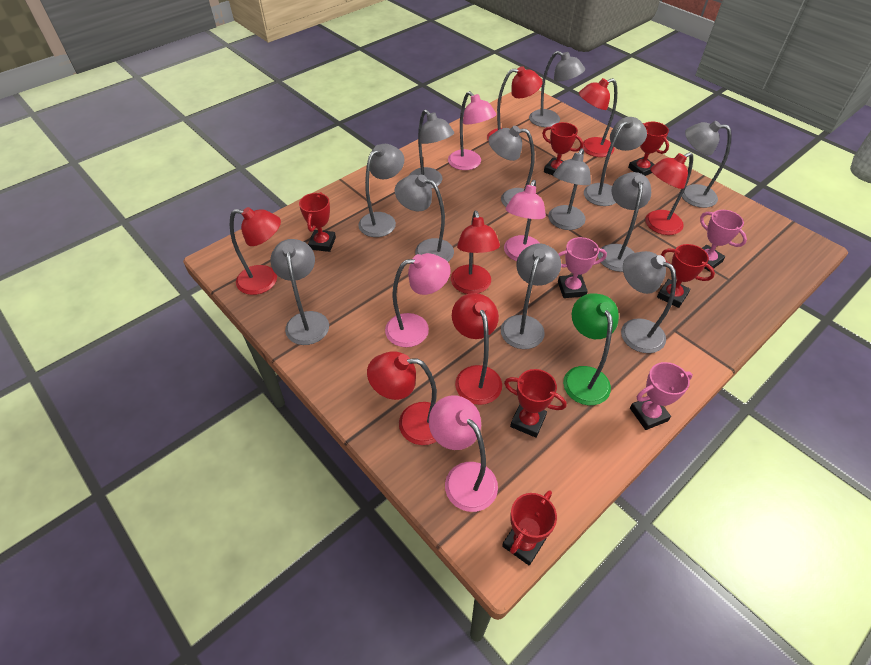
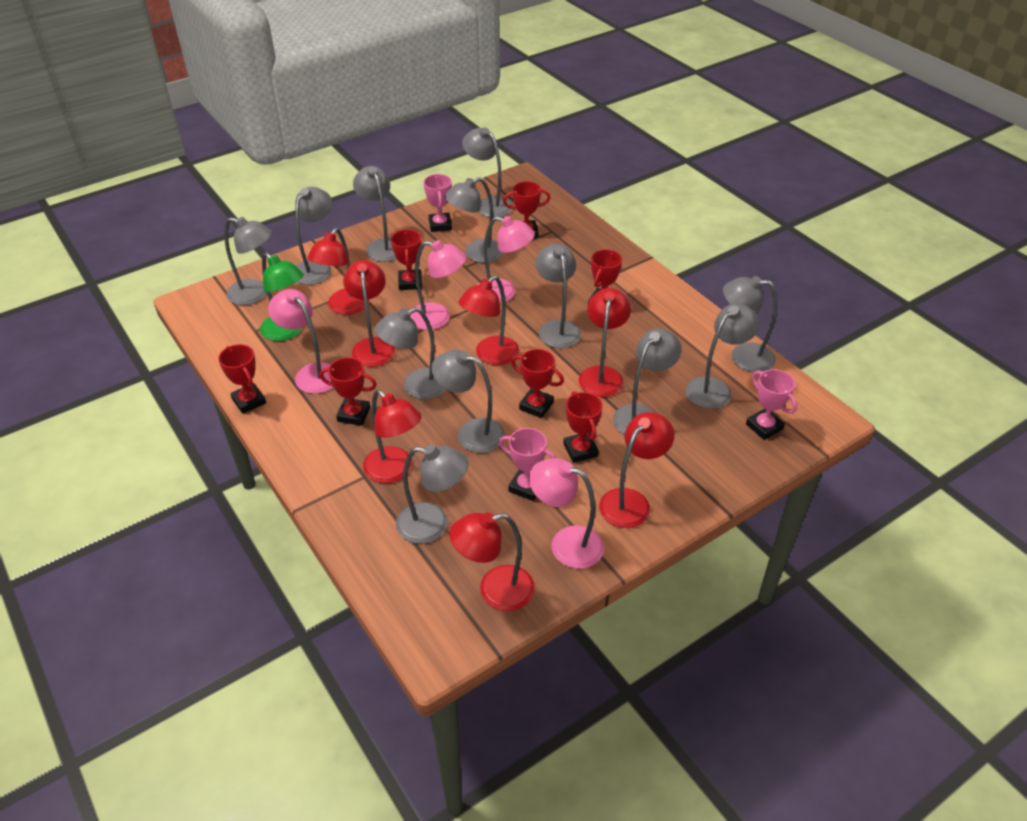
red trophy: 6 -> 7

